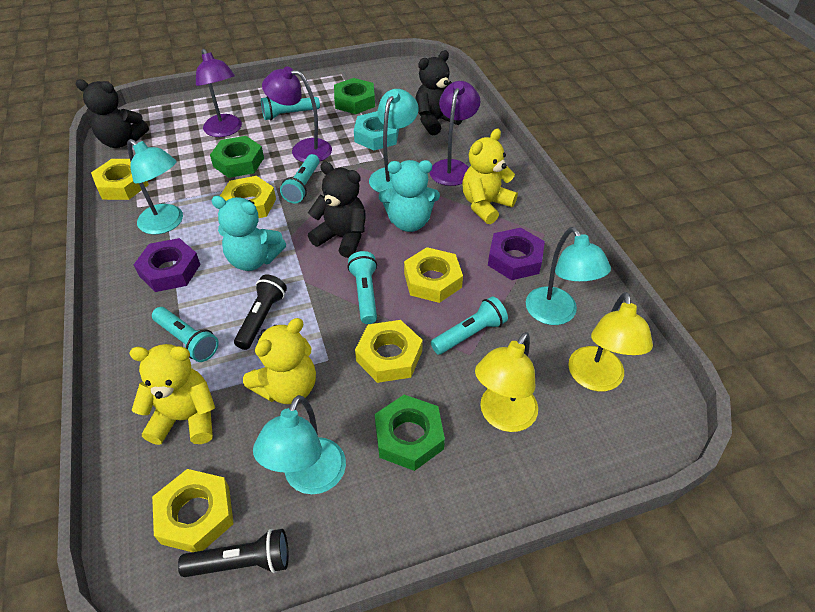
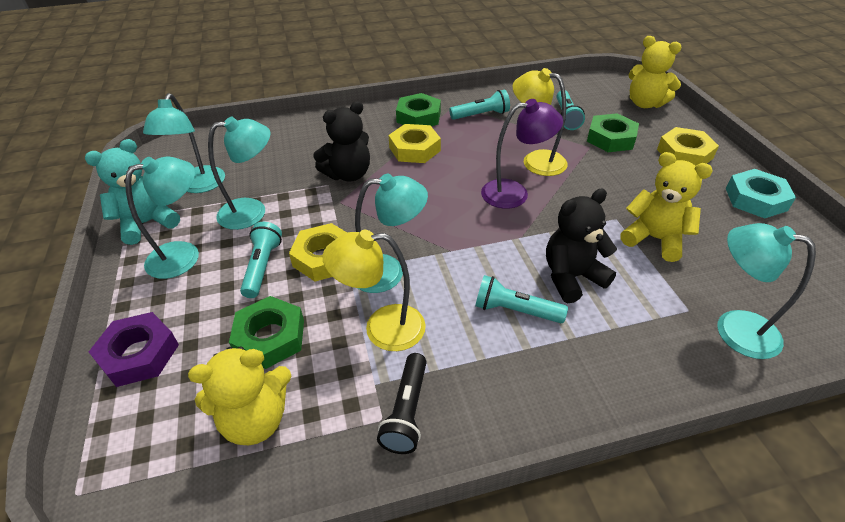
black flashlight: 2 -> 1
black teddy bear: 3 -> 2
purple lamp: 3 -> 1
purple nut: 2 -> 1
turquoise flashlight: 5 -> 4
turquoise lamp: 4 -> 5
turquoise teddy bear: 2 -> 1
yellow nut: 5 -> 3

